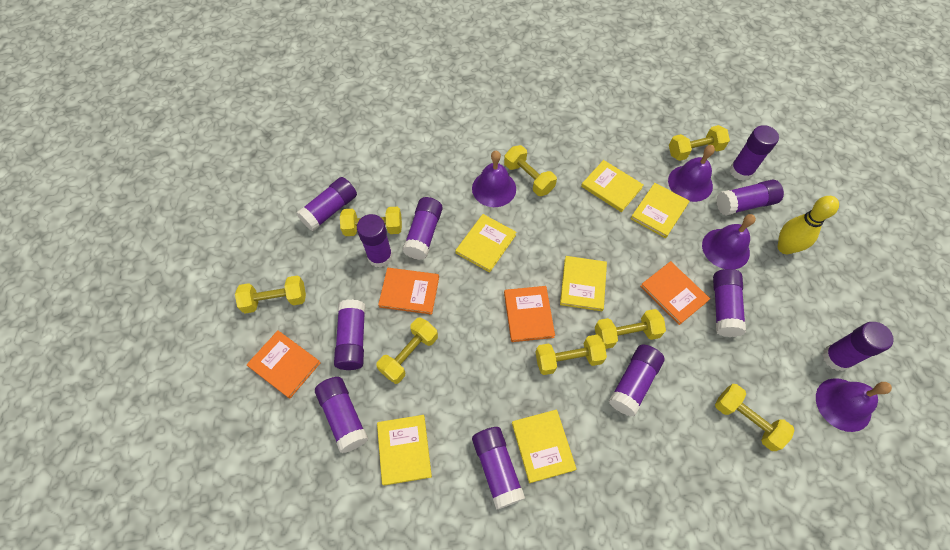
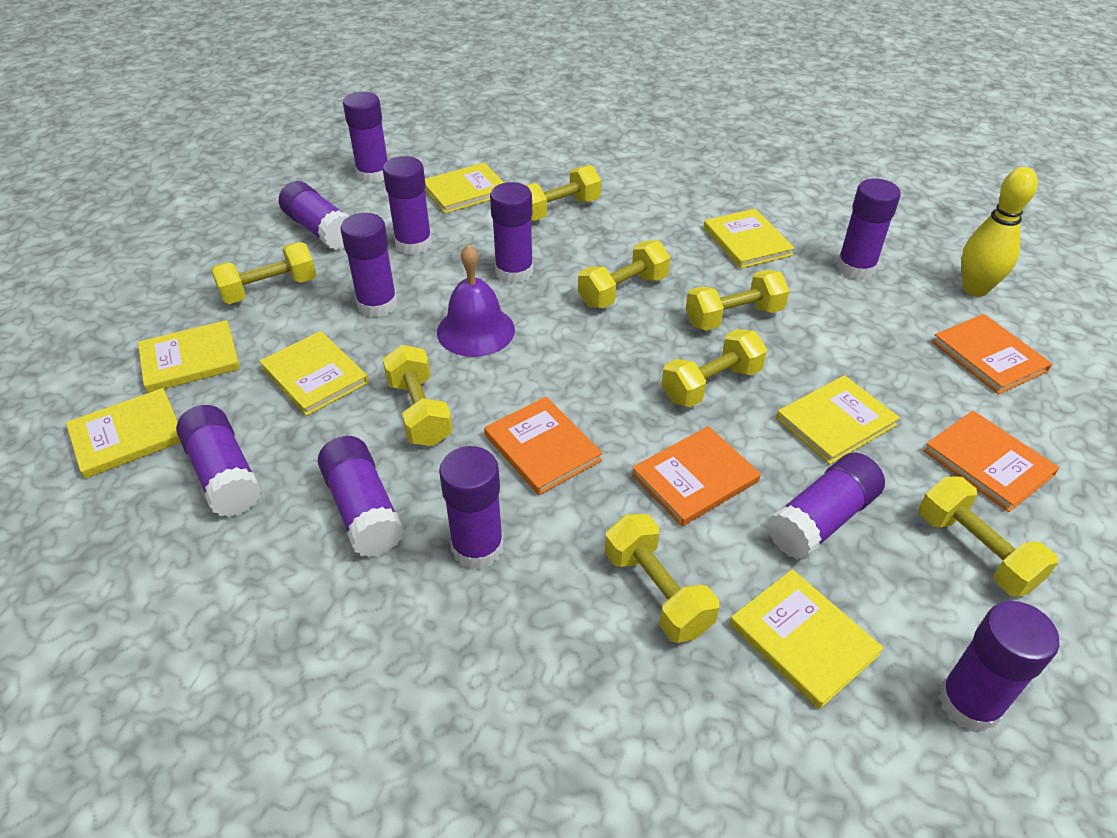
purple bell: 4 -> 1
yellow book: 6 -> 7

